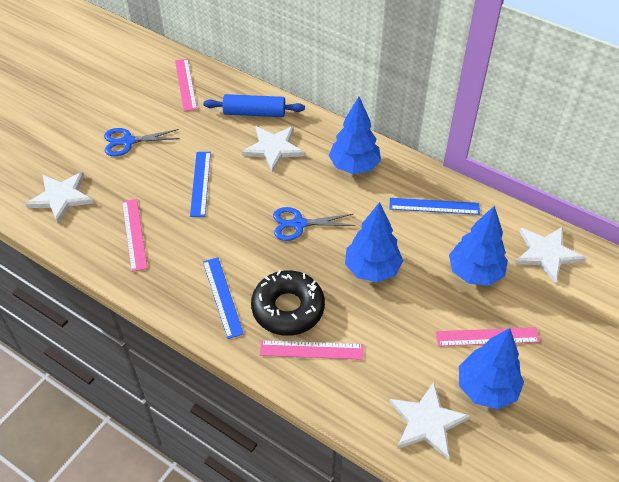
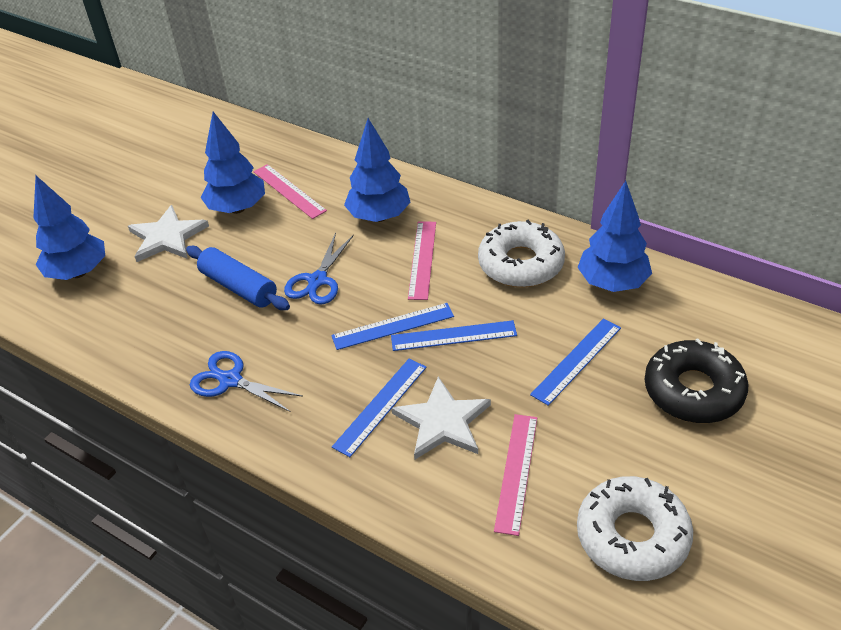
blue ruler: 3 -> 4
pink ruler: 4 -> 3
white donut: 0 -> 2
white star: 4 -> 2

